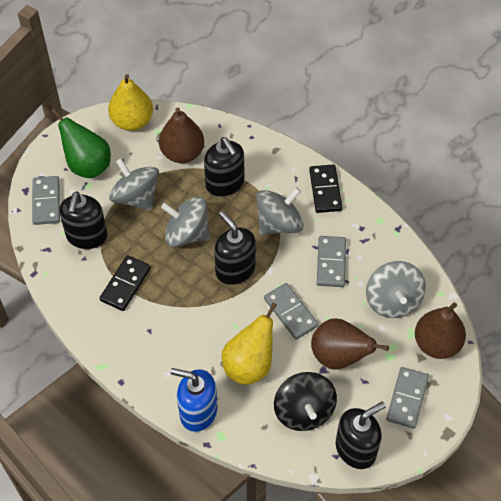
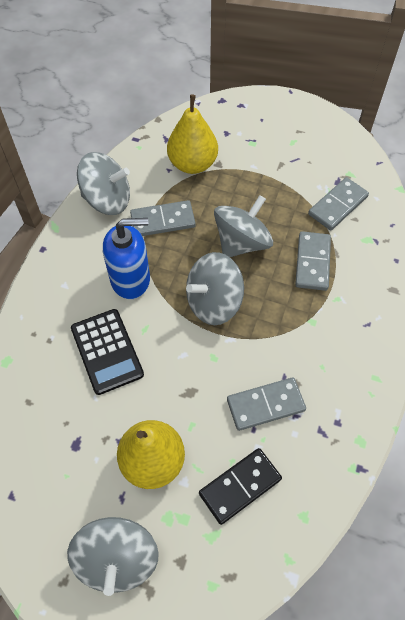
black calculator: 0 -> 1
black domino: 2 -> 1
black soap dispenser: 4 -> 0
black spinning top: 1 -> 0
brown pear: 3 -> 0
green pear: 1 -> 0

